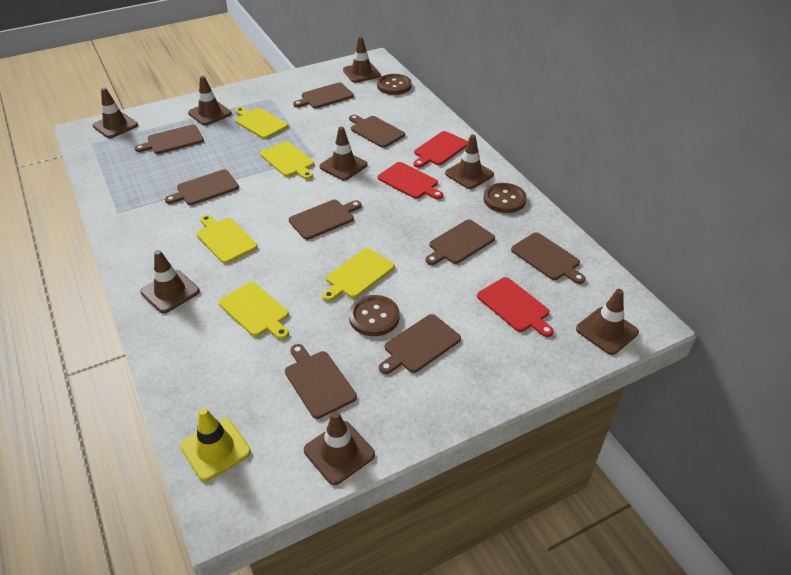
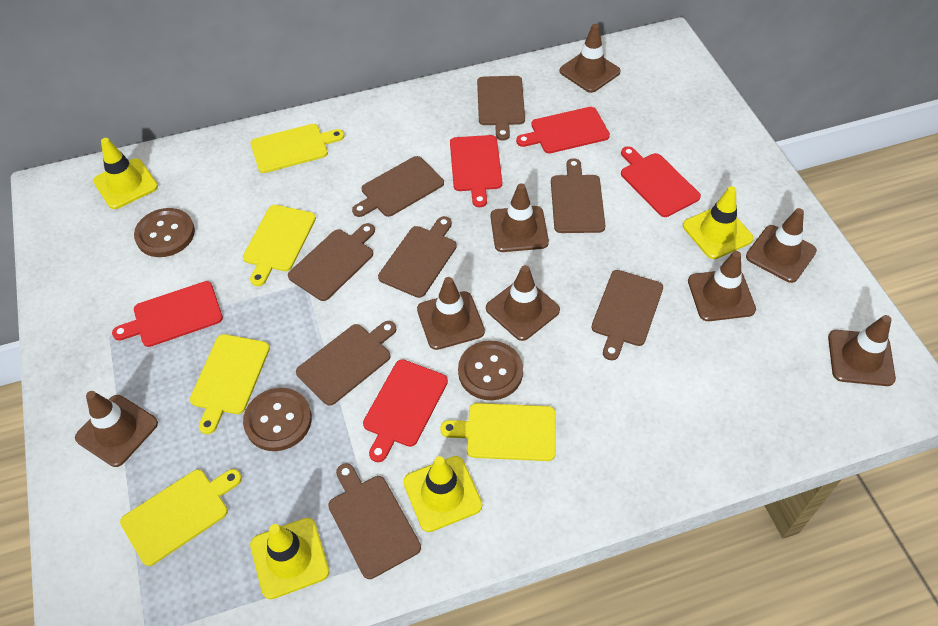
brown cutting board: 9 -> 8
red cutting board: 3 -> 5
yellow traffic cone: 1 -> 4

